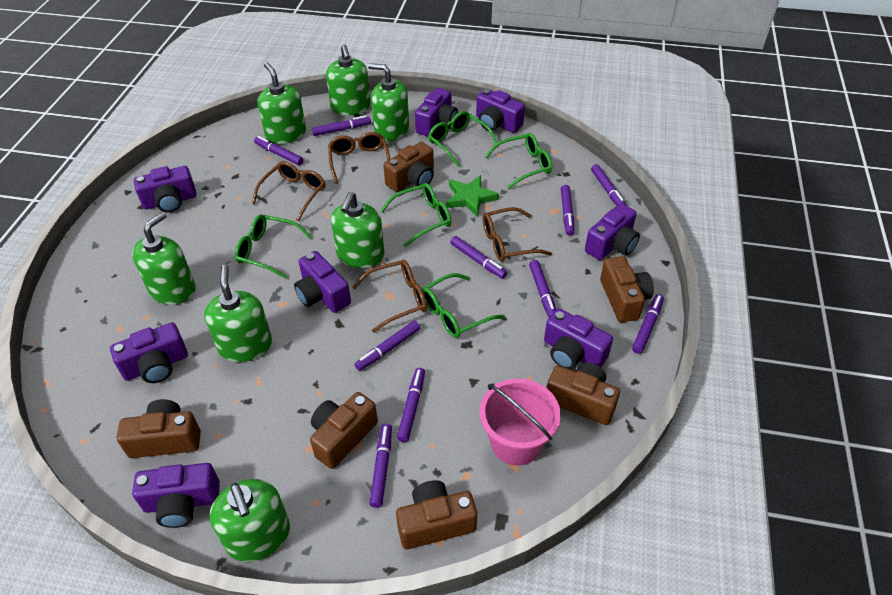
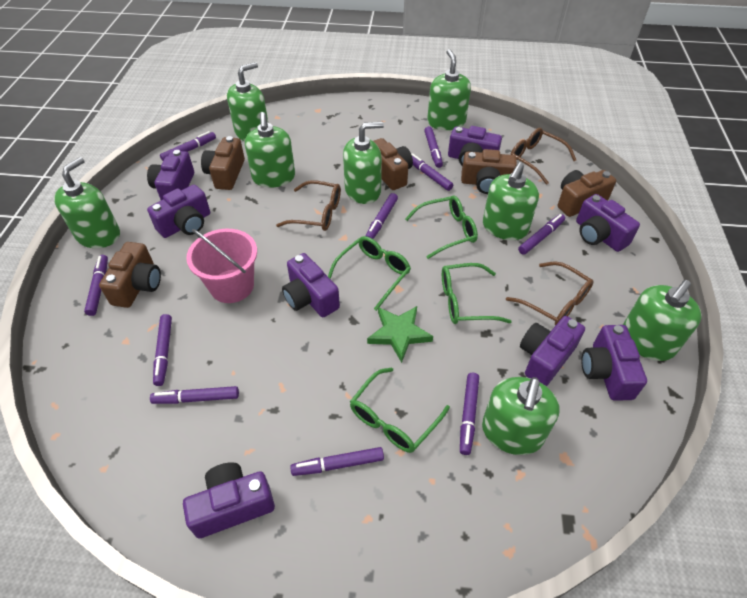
brown camera: 6 -> 5
brown glasses: 4 -> 3
green glasses: 5 -> 4
green soap dispenser: 7 -> 8

